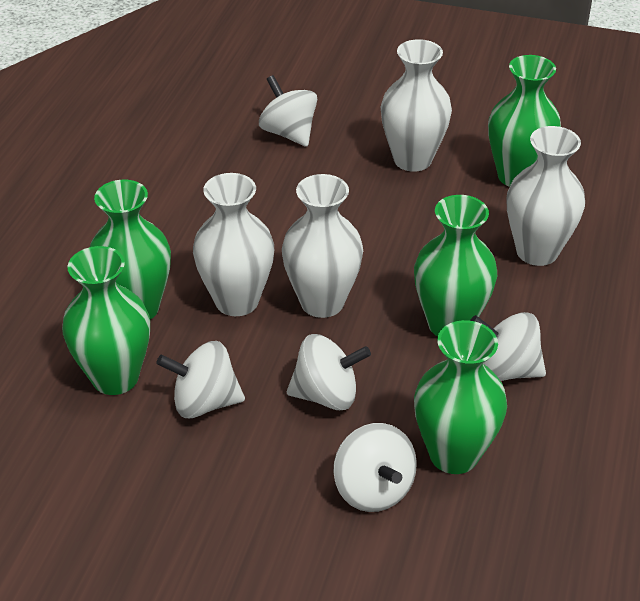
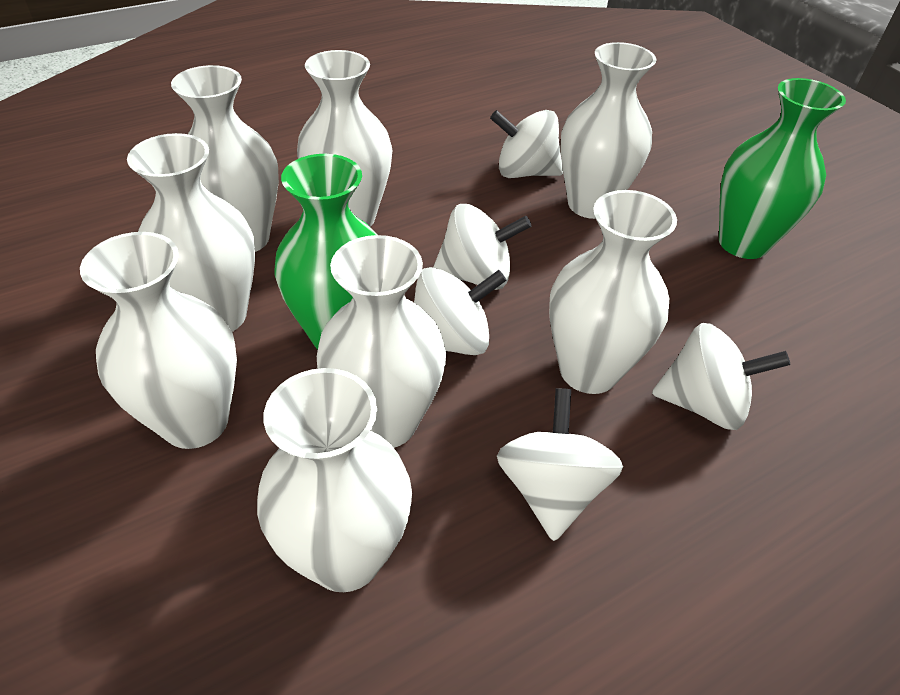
green vase: 5 -> 2
white vase: 4 -> 8

